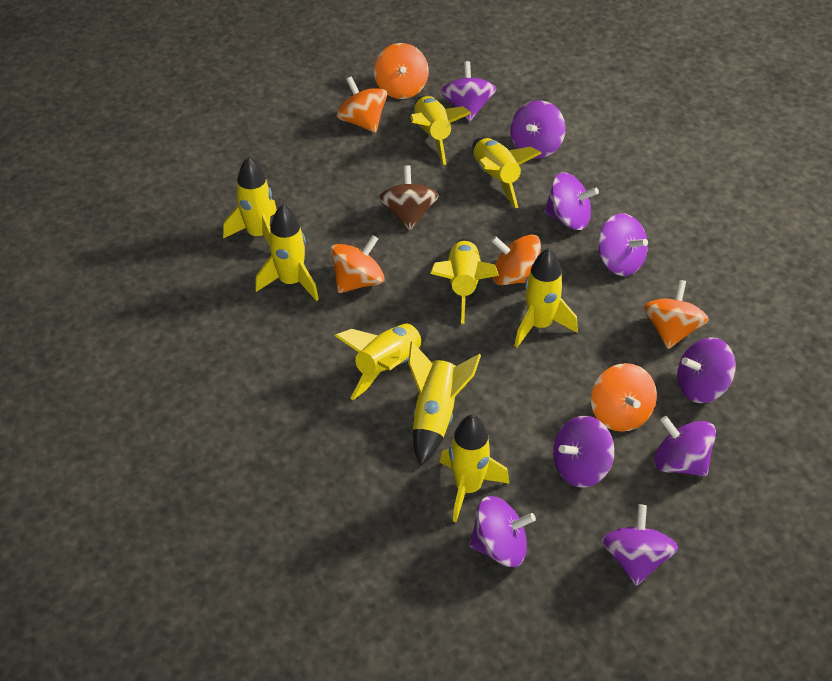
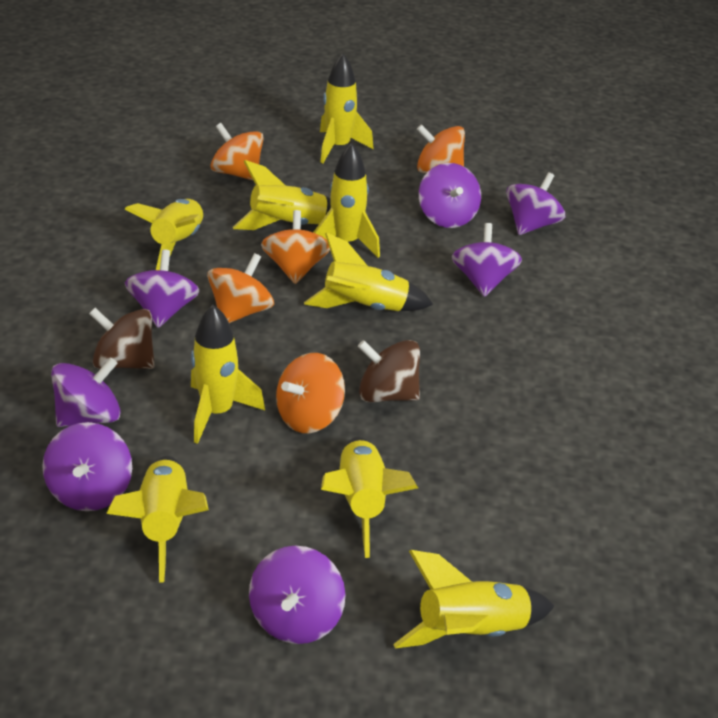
brown spinning top: 1 -> 2
orange spinning top: 6 -> 5
purple spinning top: 9 -> 7

